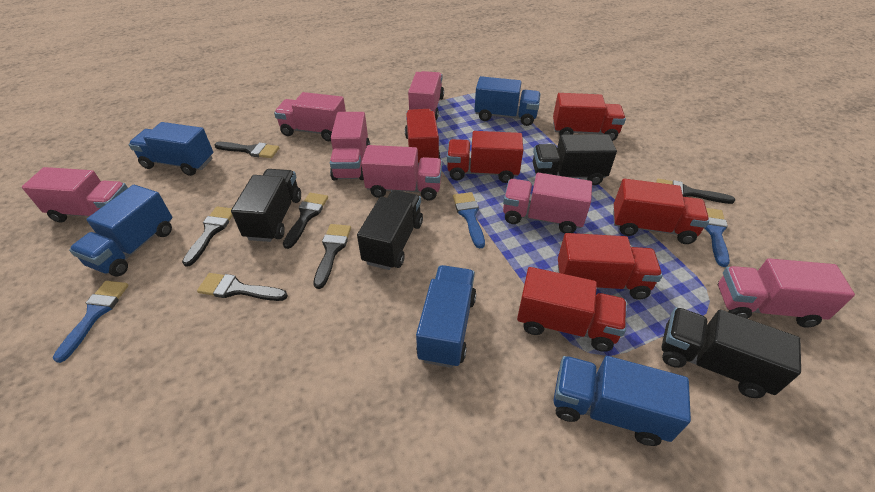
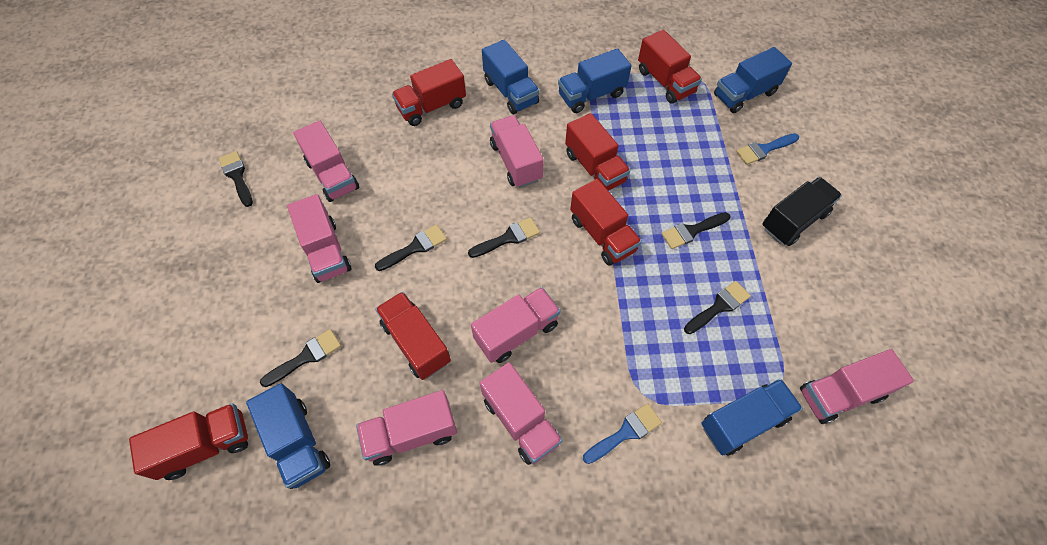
black truck: 4 -> 1
blue brush: 3 -> 2

